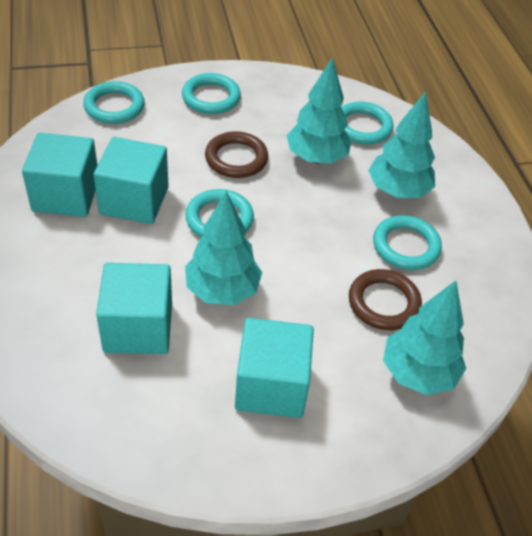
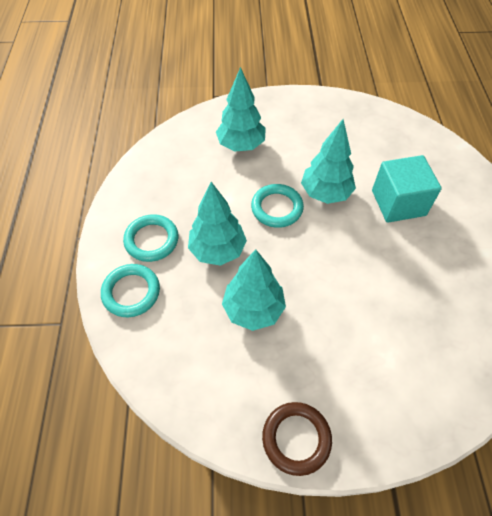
brown ring: 2 -> 1
turquoise cube: 4 -> 1
turquoise ring: 5 -> 3

